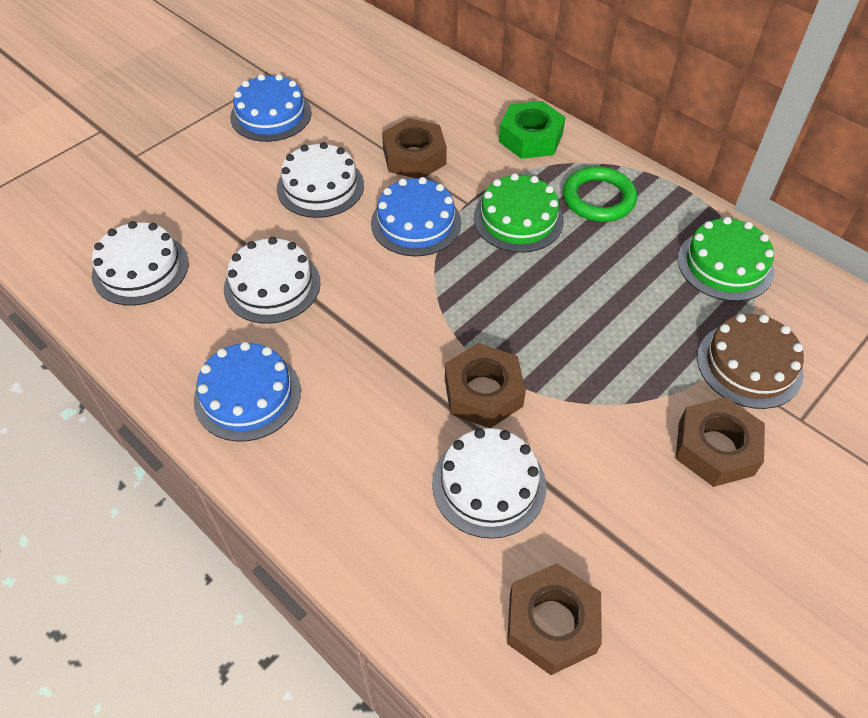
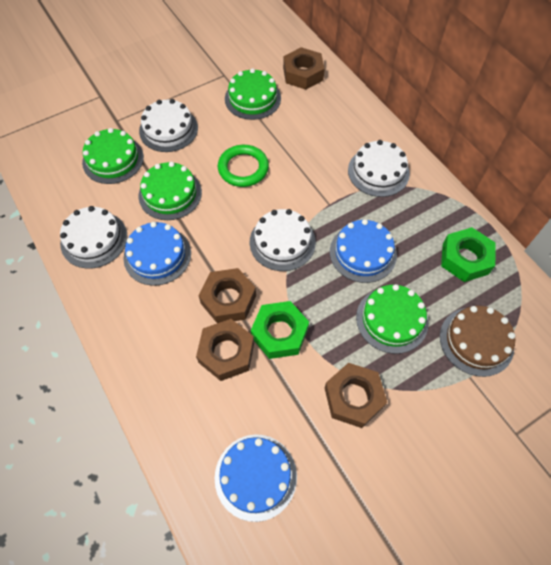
green cake: 2 -> 4
green nut: 1 -> 2

